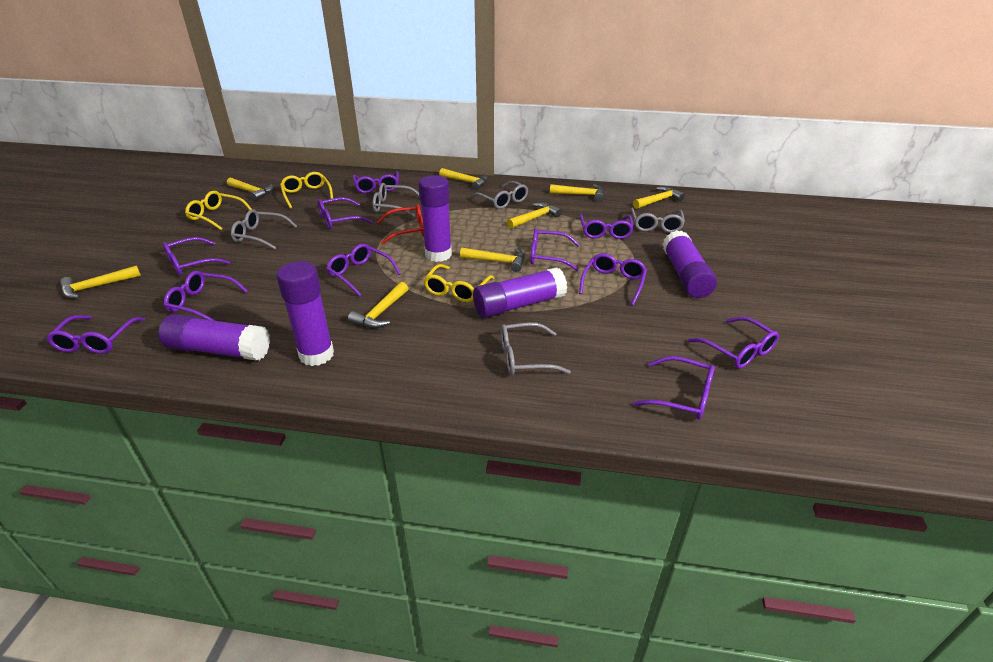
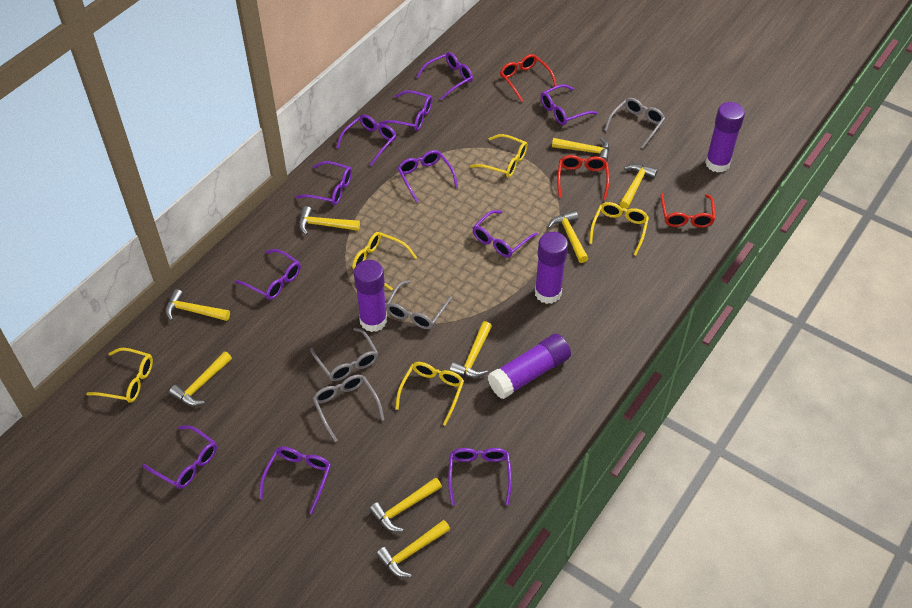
grey glasses: 5 -> 4
purple glue stick: 5 -> 4
red glasses: 1 -> 3
yellow glasses: 3 -> 5
yellow hammer: 8 -> 9

